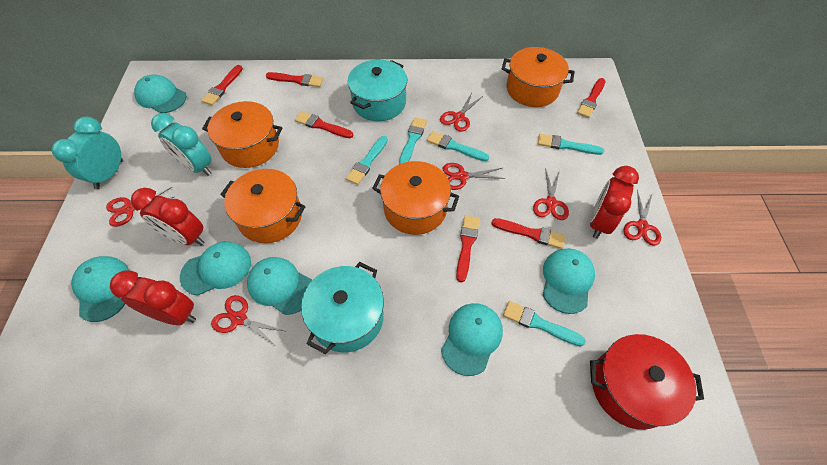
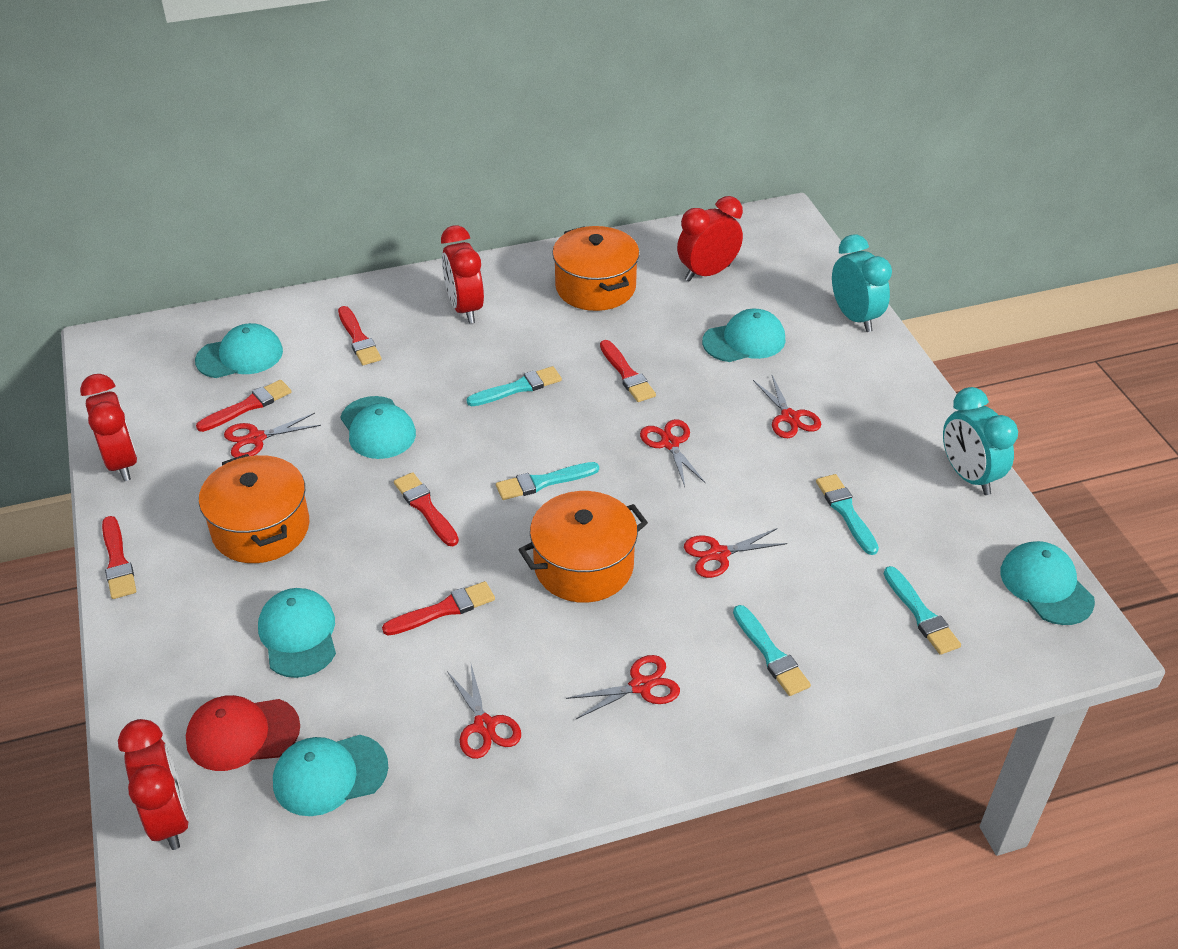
orange pot: 4 -> 3
red cap: 0 -> 1
red clock: 3 -> 4
red pot: 1 -> 0
turquoise pot: 2 -> 0

